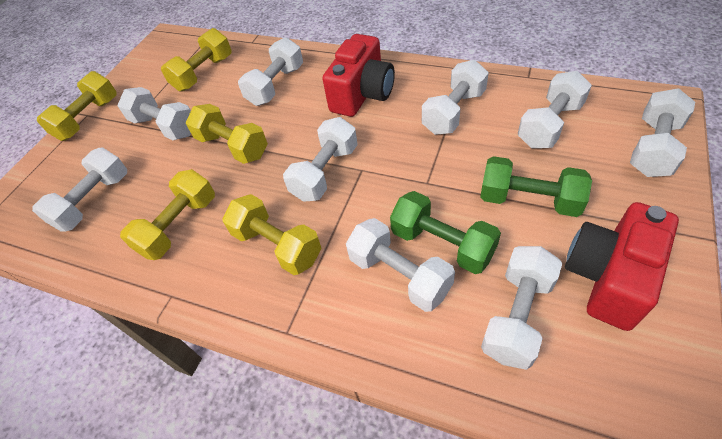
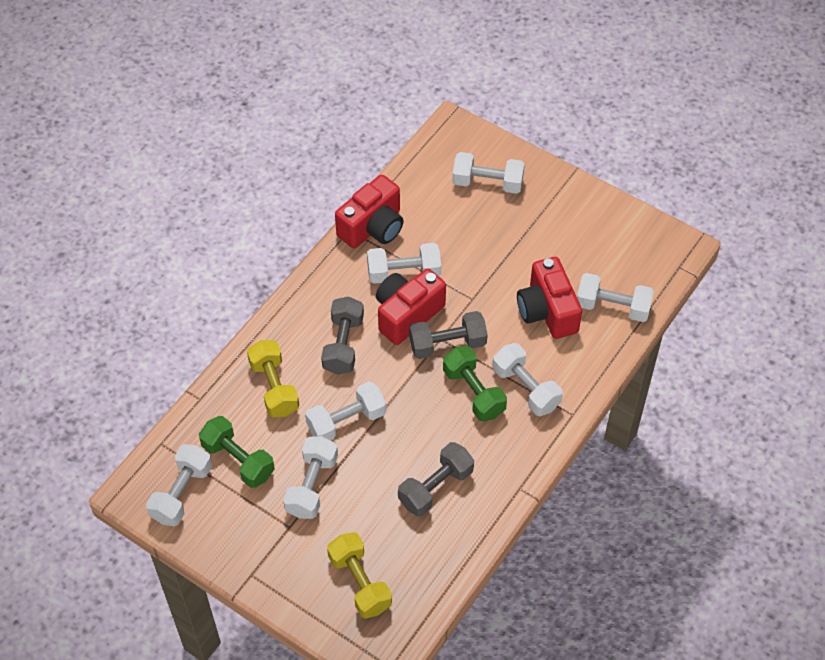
grey dumbbell: 0 -> 3
red camera: 2 -> 3
white dumbbell: 9 -> 7
yellow dumbbell: 5 -> 2

